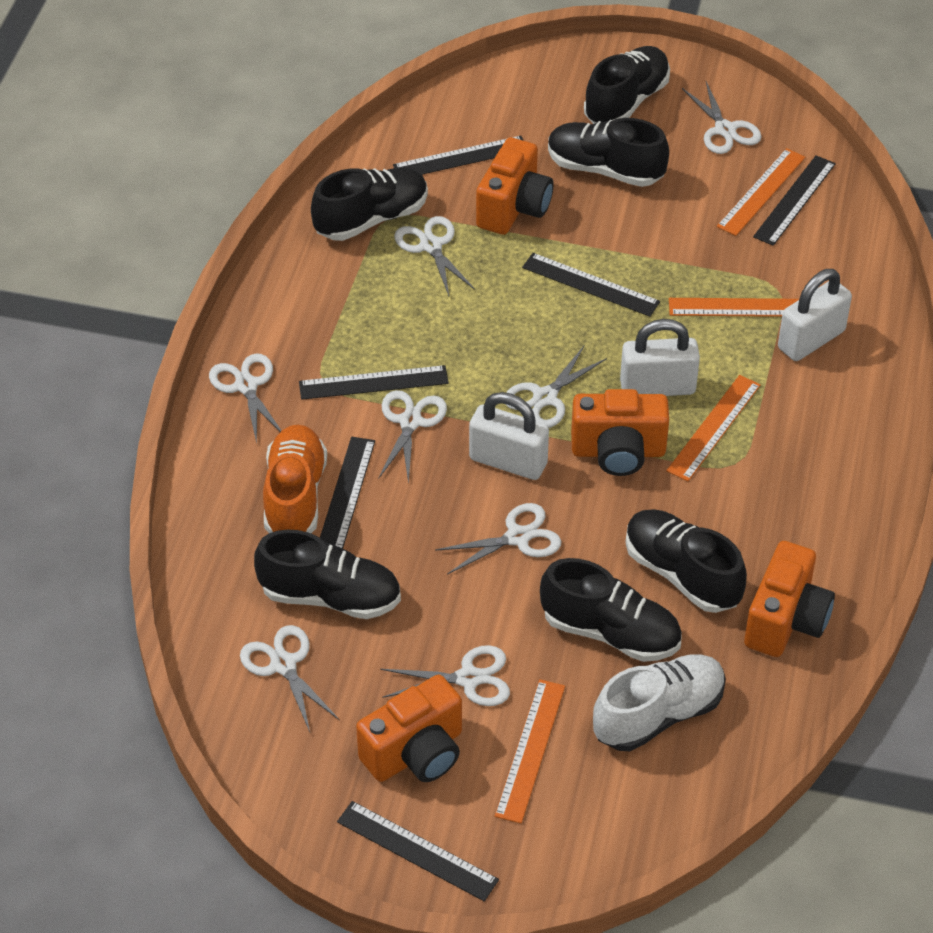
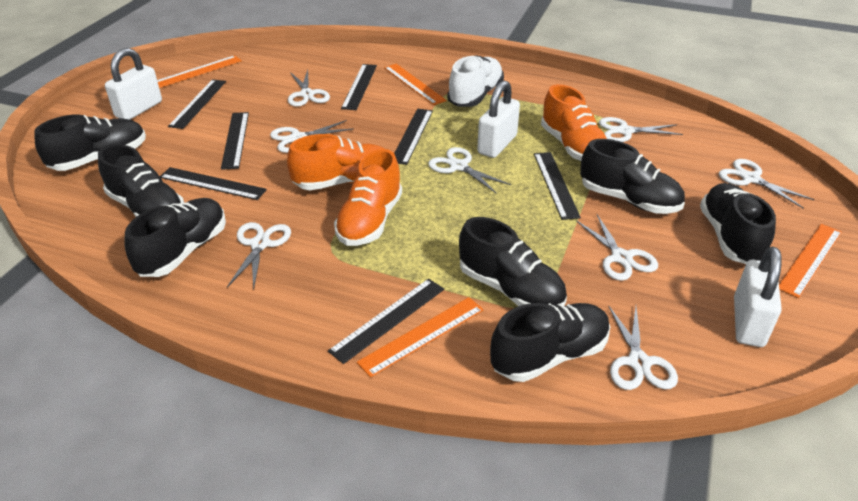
black ruler: 6 -> 7
black shoe: 6 -> 7
orange camera: 4 -> 0
orange shoe: 1 -> 3

